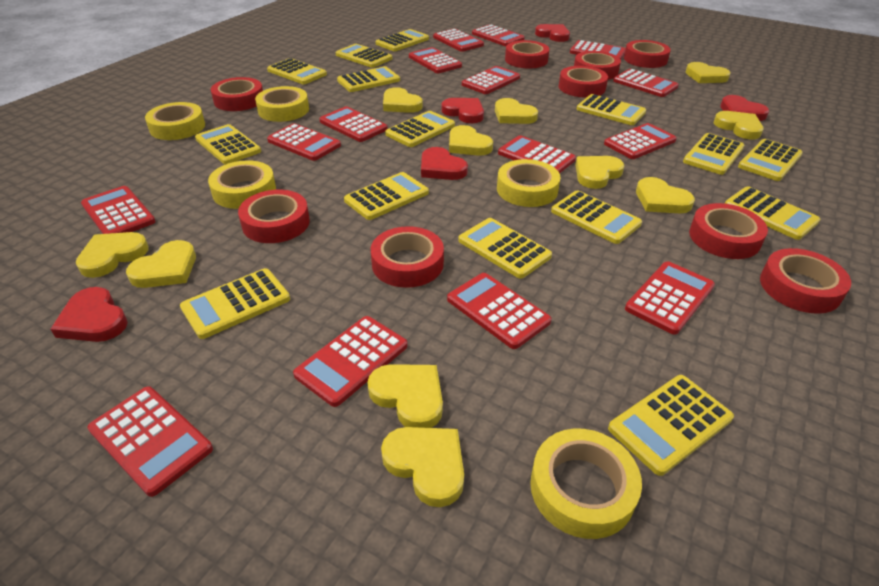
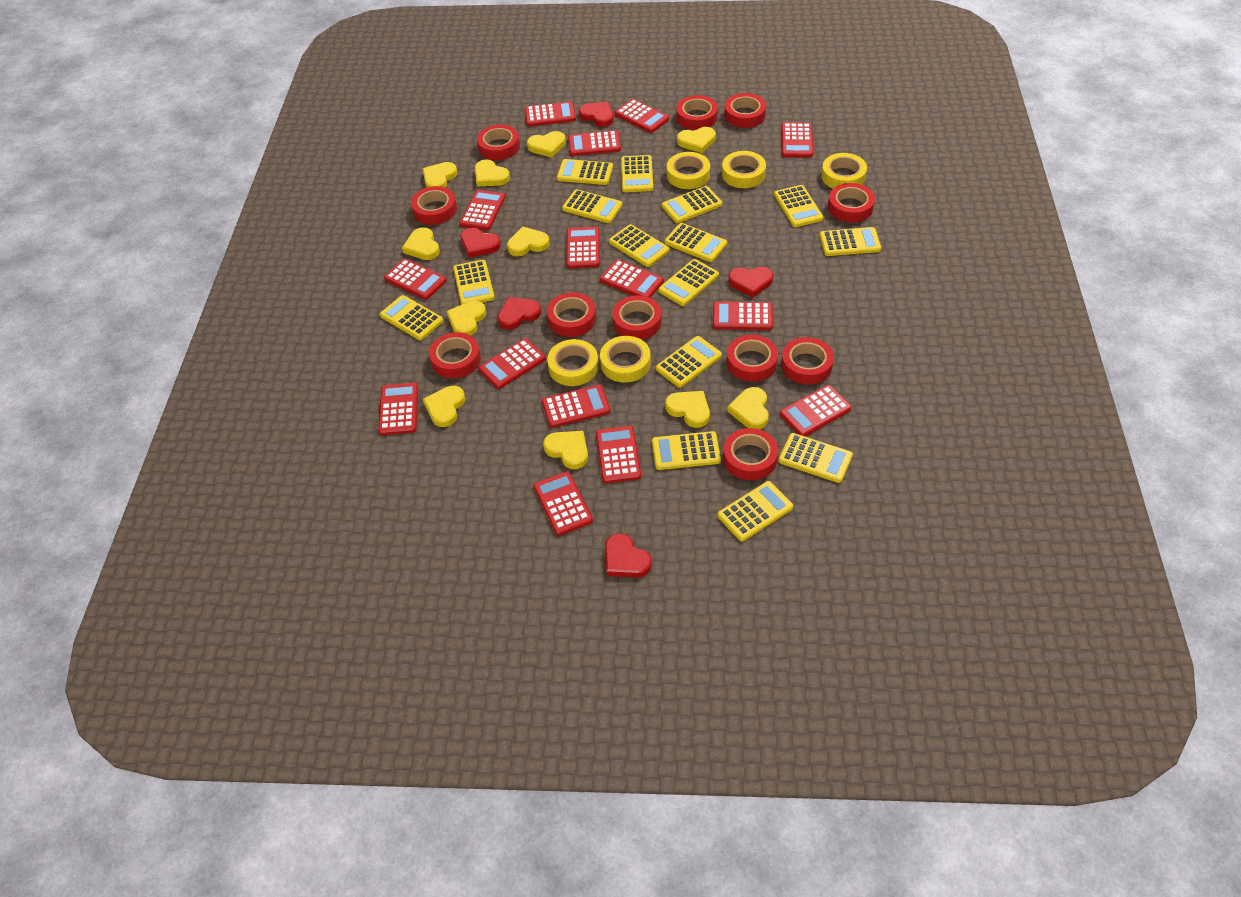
red tape: 9 -> 11

